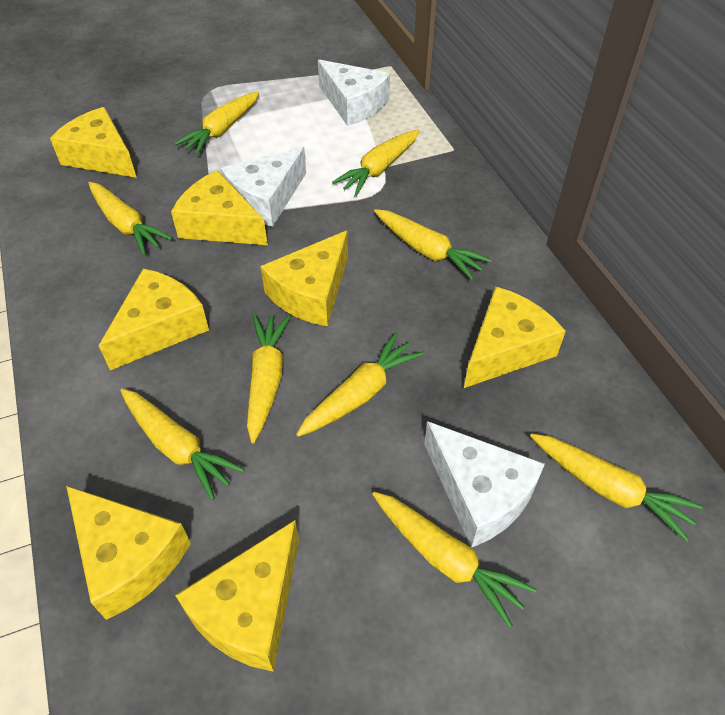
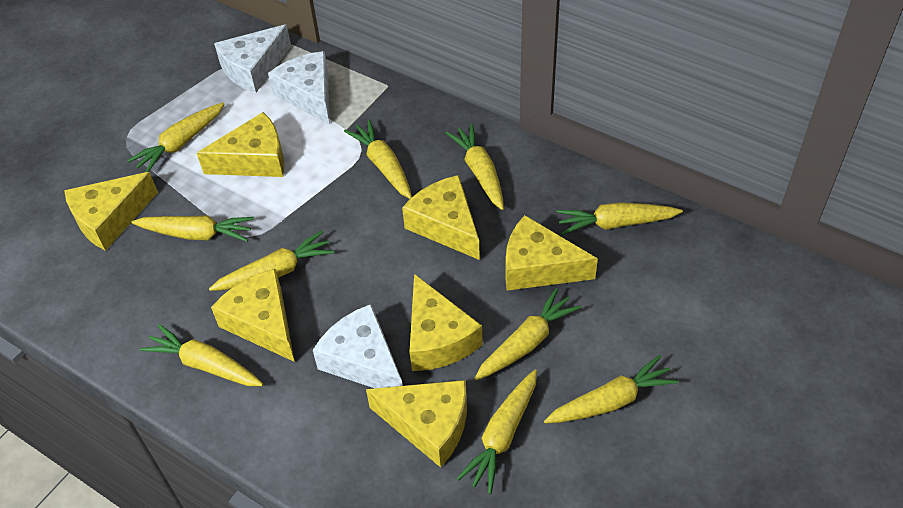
yellow carrot: 9 -> 10

